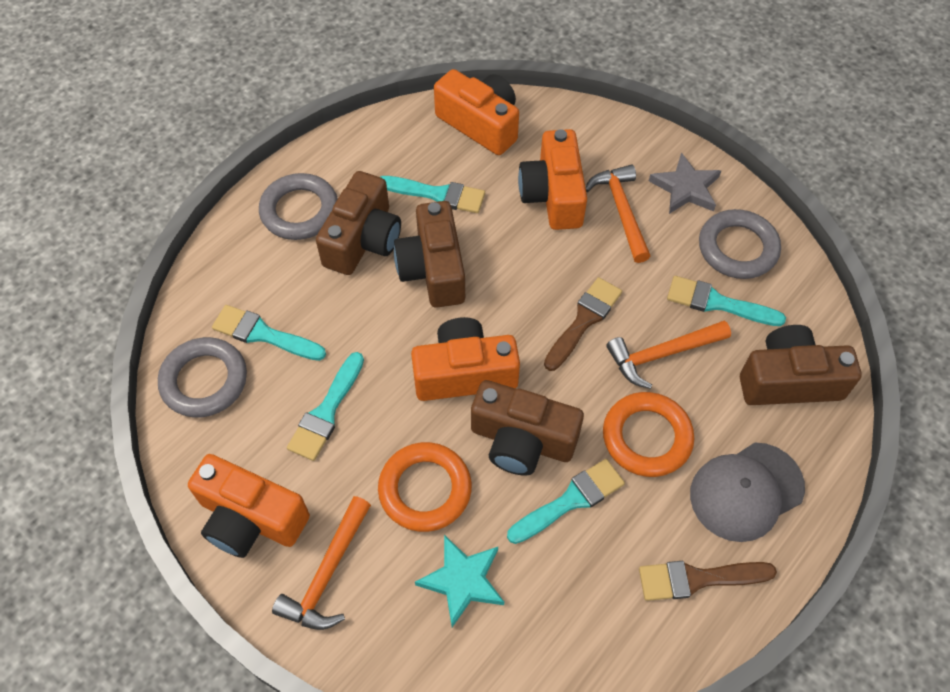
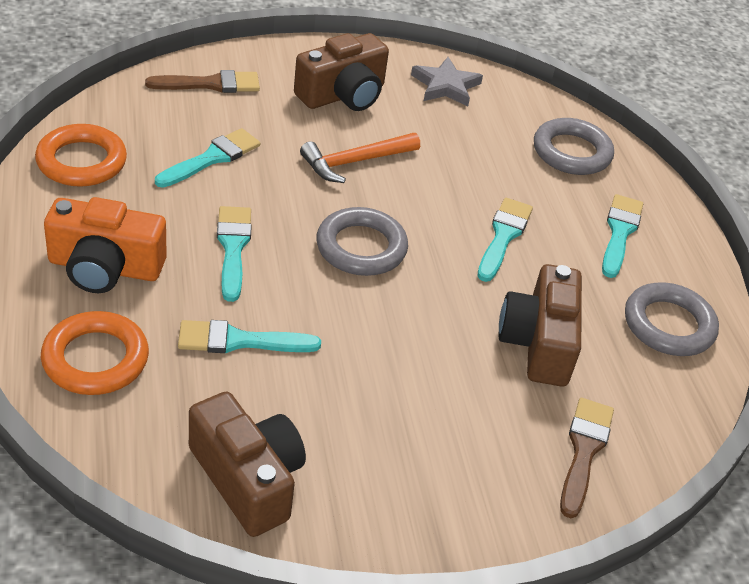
brown camera: 4 -> 3
grey cap: 1 -> 0
orange camera: 4 -> 1
orange hammer: 3 -> 1
turquoise star: 1 -> 0

